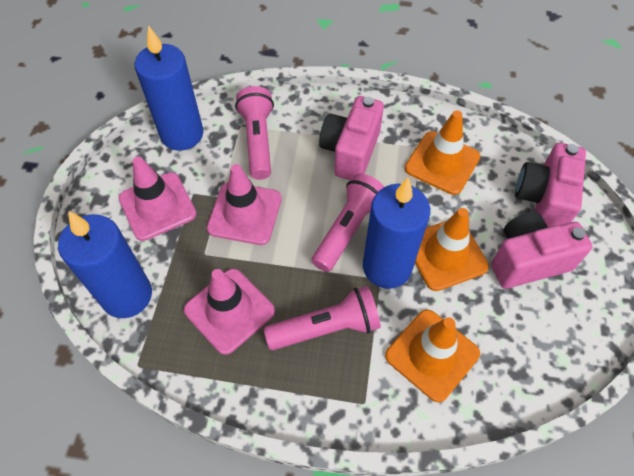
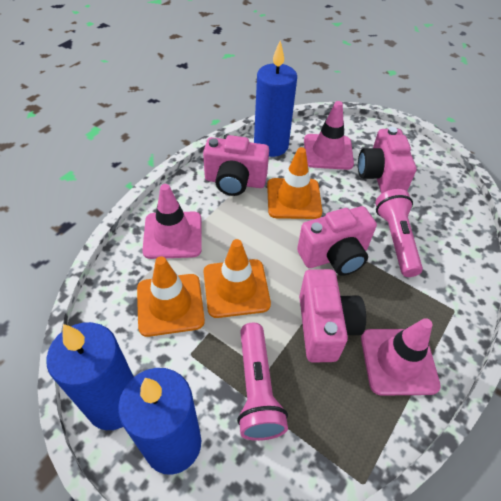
pink camera: 3 -> 4
pink flashlight: 3 -> 2

